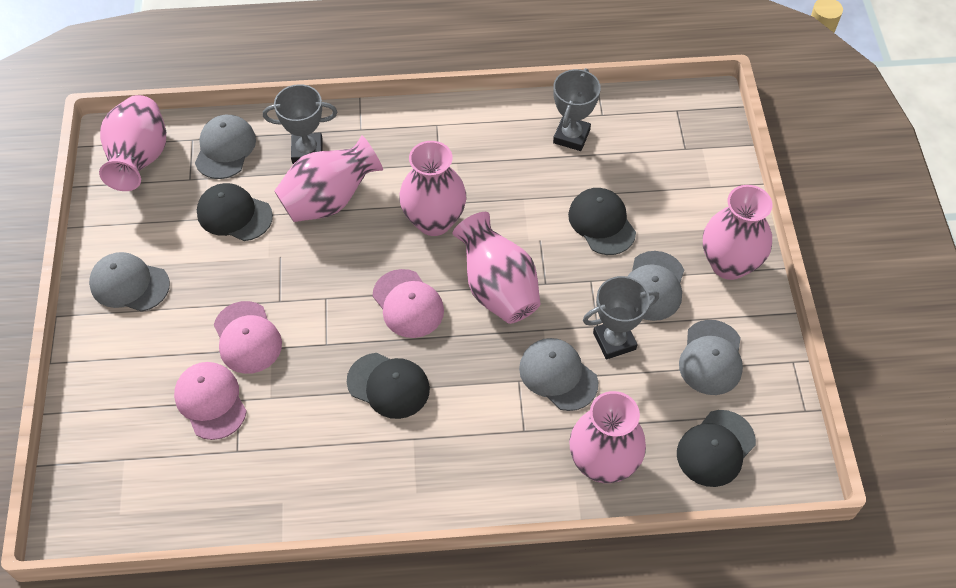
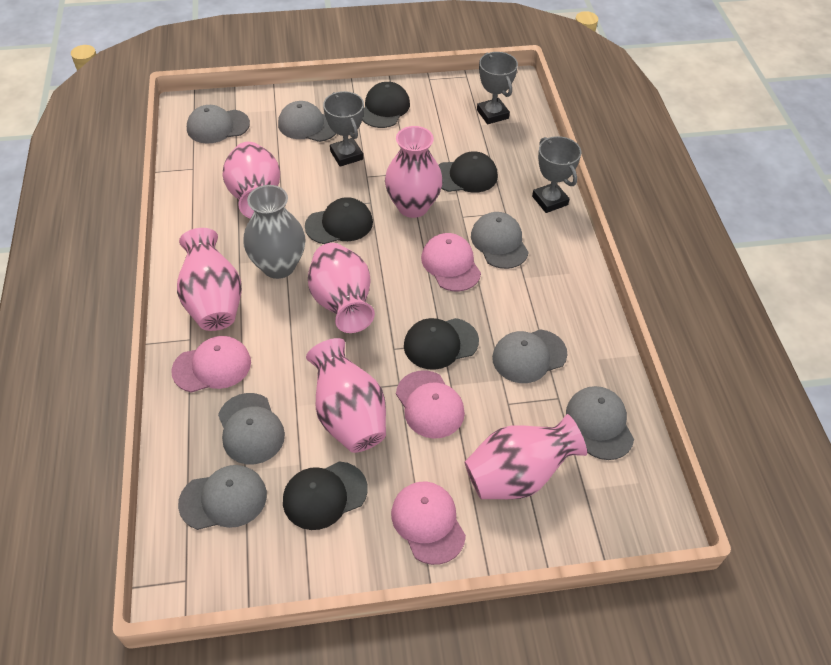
black cap: 4 -> 5
grey cap: 5 -> 7
grey vase: 0 -> 1
pink cap: 3 -> 4

